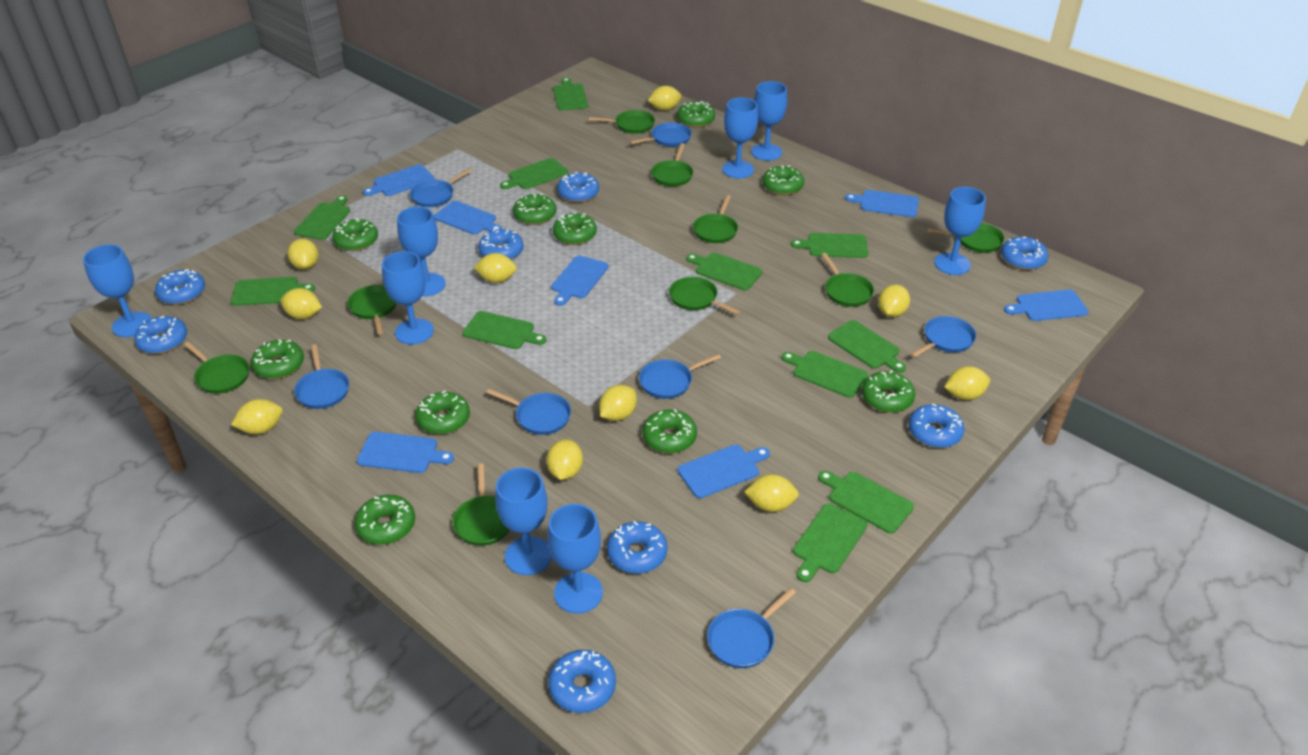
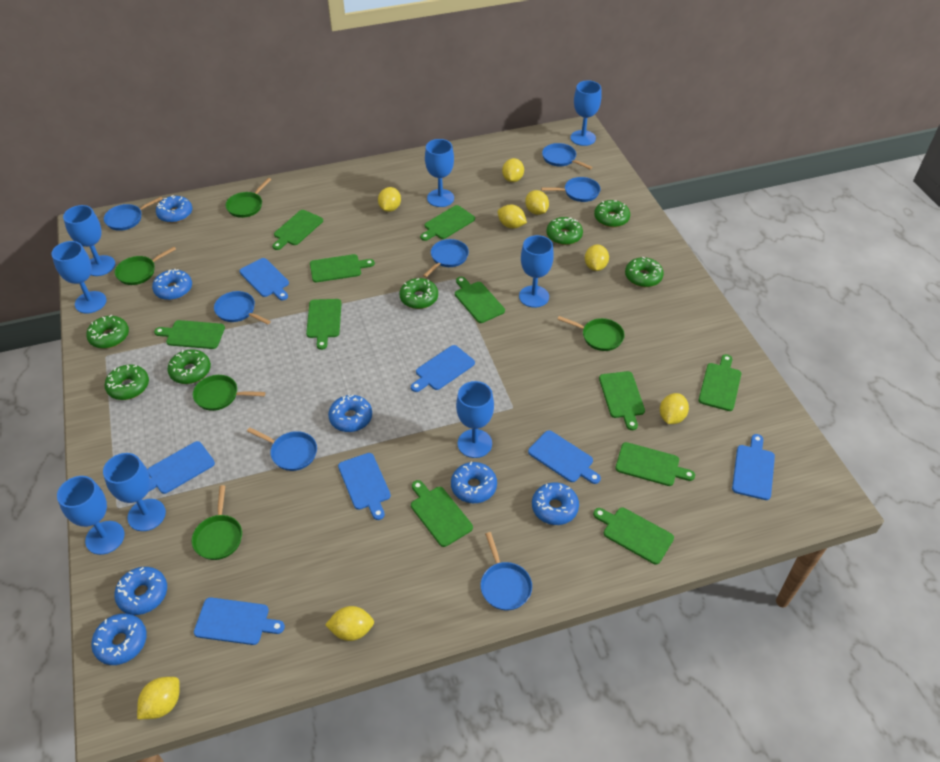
blue donut: 8 -> 7
green donut: 10 -> 7
green pan: 9 -> 5
yellow lemon: 10 -> 8

